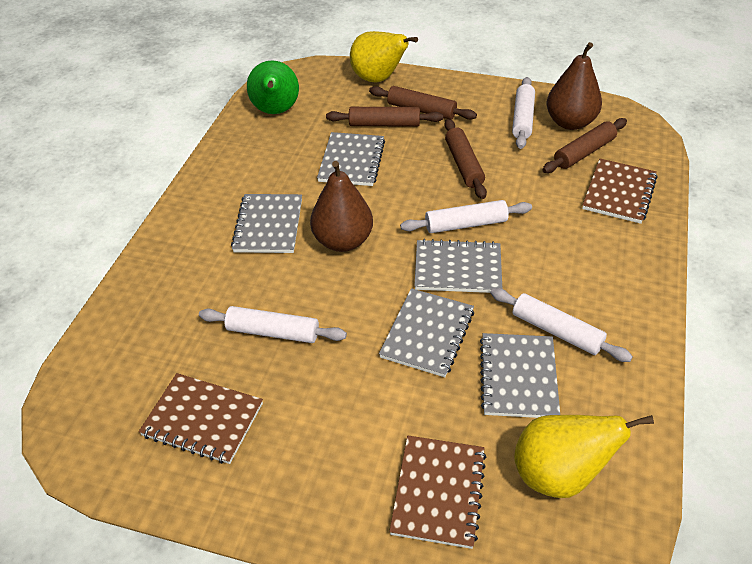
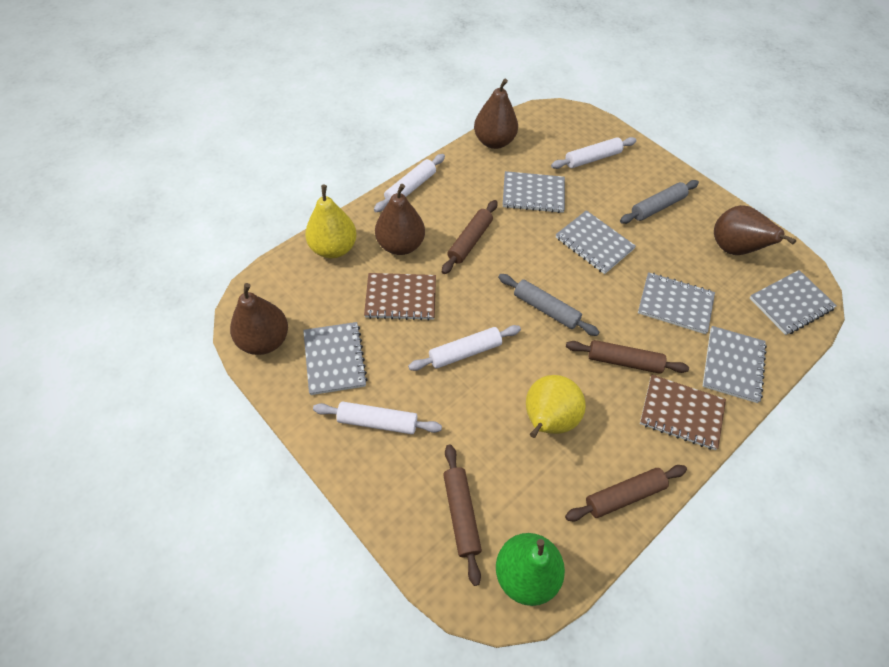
brown notebook: 3 -> 2
brown pear: 2 -> 4
grey notebook: 5 -> 6
grey rolling pin: 0 -> 2

